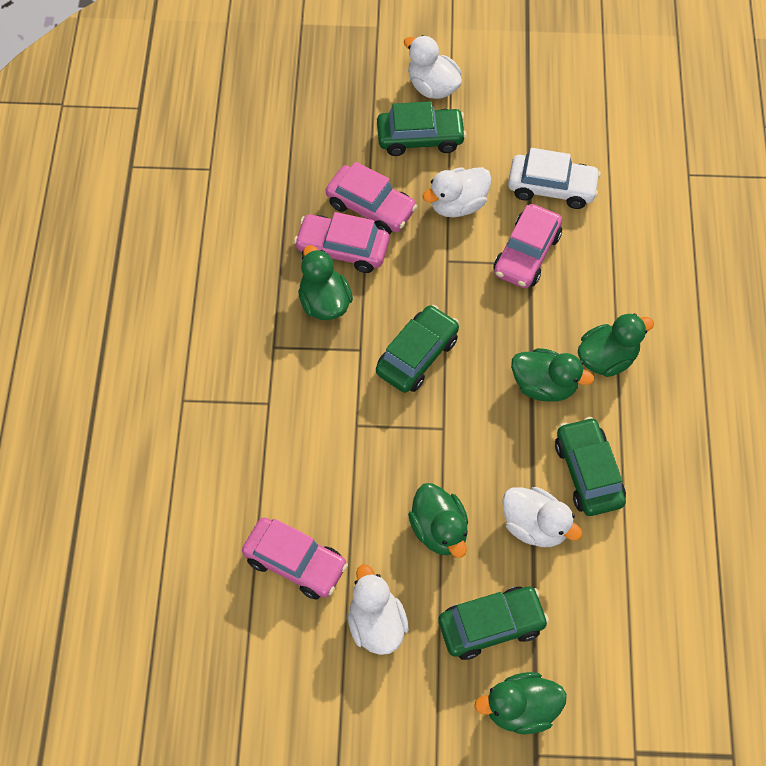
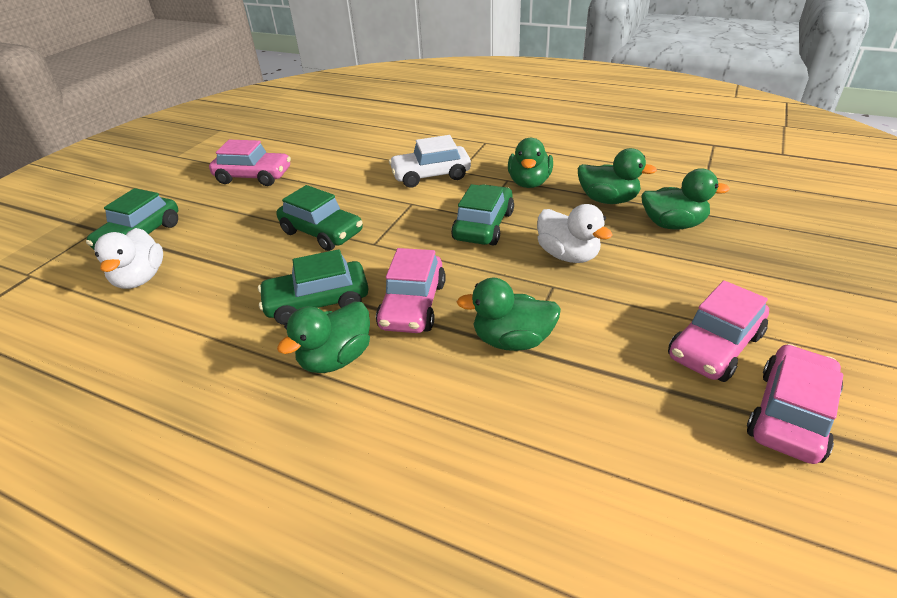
white duck: 4 -> 2

